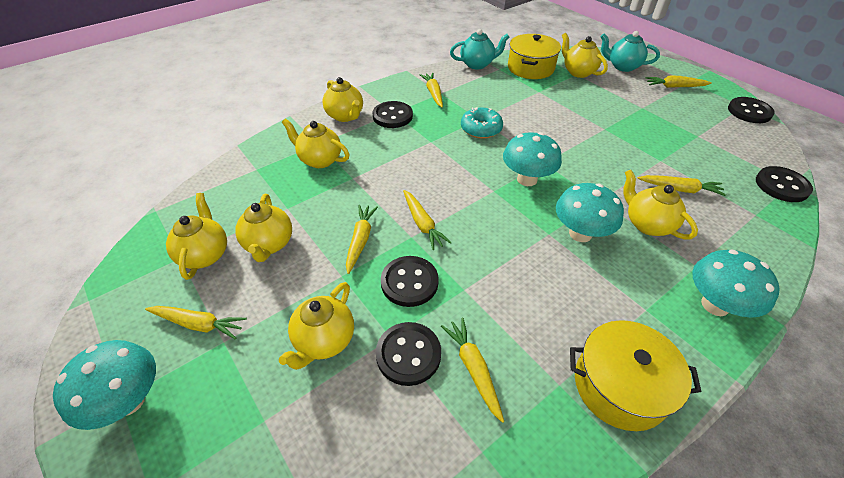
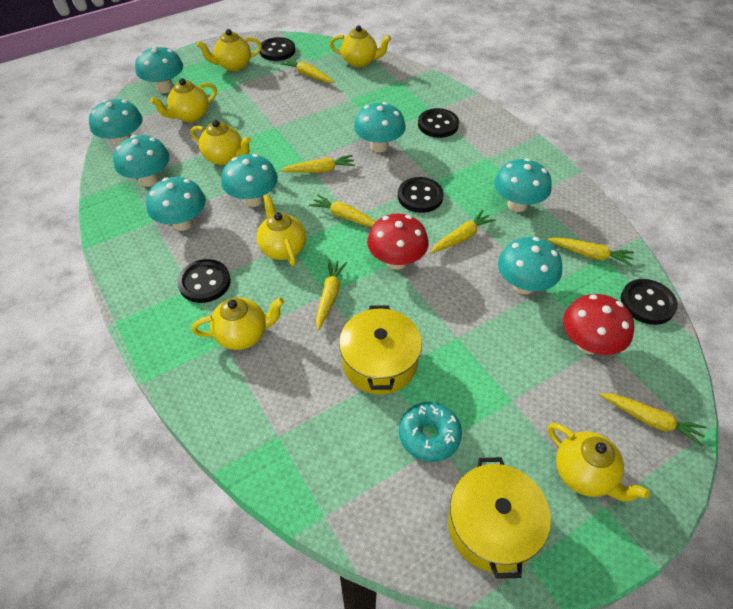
red mushroom: 0 -> 2
turquoise mushroom: 4 -> 8
turquoise teapot: 2 -> 0

